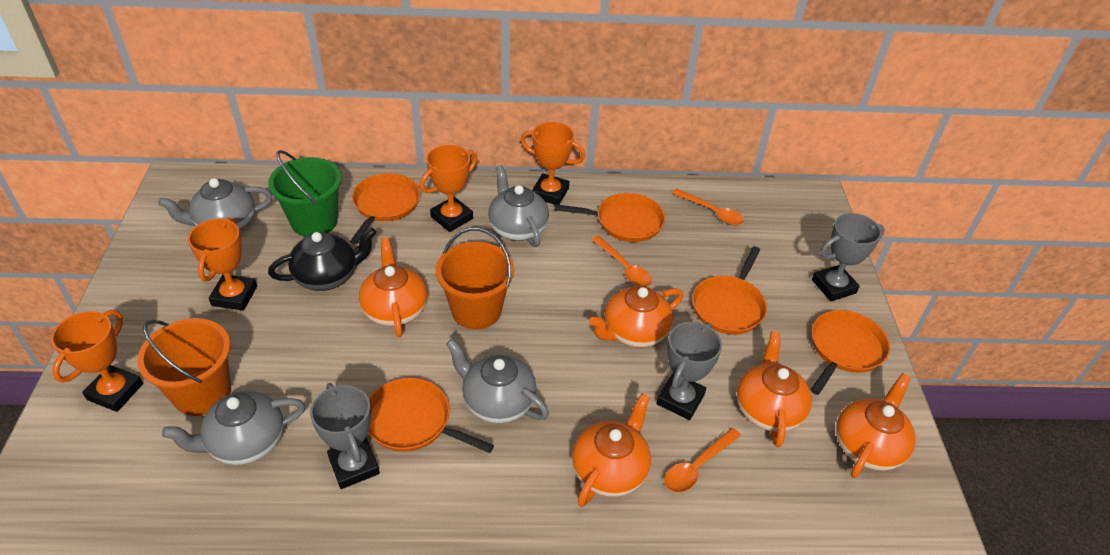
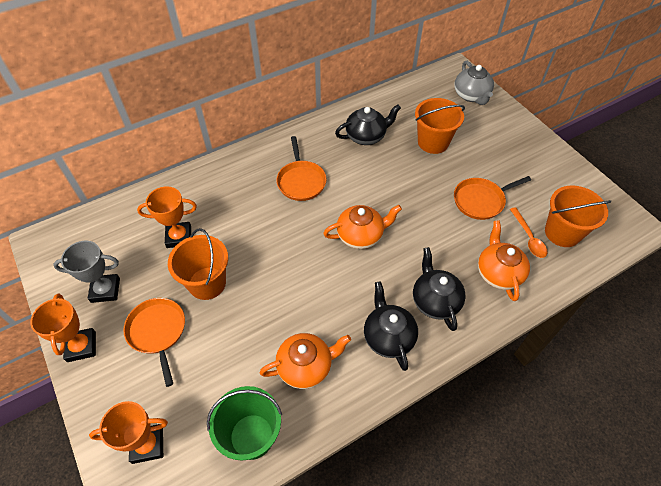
black teapot: 1 -> 3
grey teapot: 4 -> 1
grey trophy: 3 -> 1
orange bucket: 2 -> 3
orange pan: 5 -> 3
orange spoon: 3 -> 1
orange teapot: 5 -> 3
orange trophy: 4 -> 3

